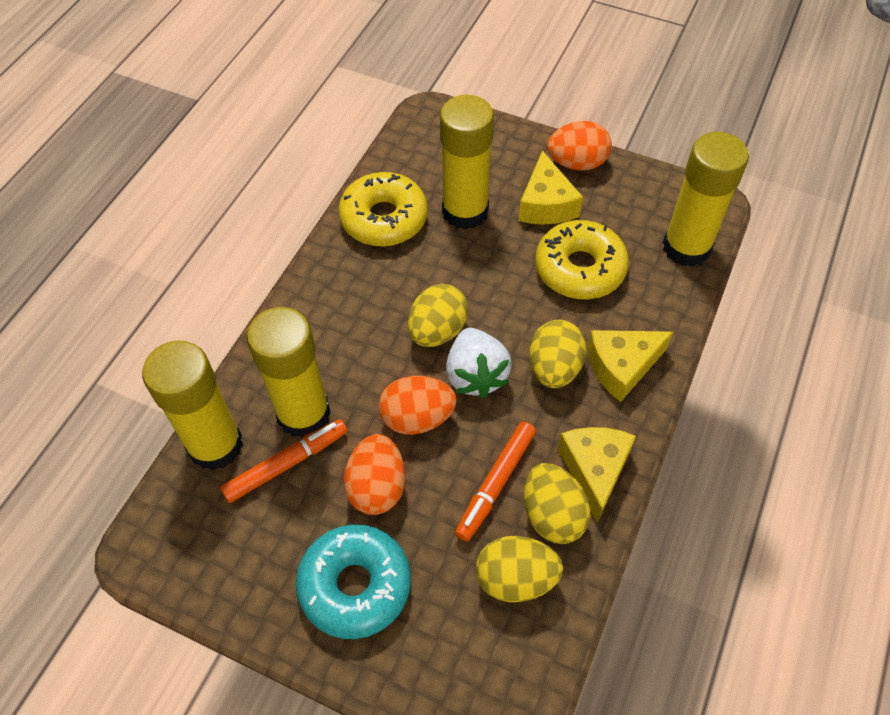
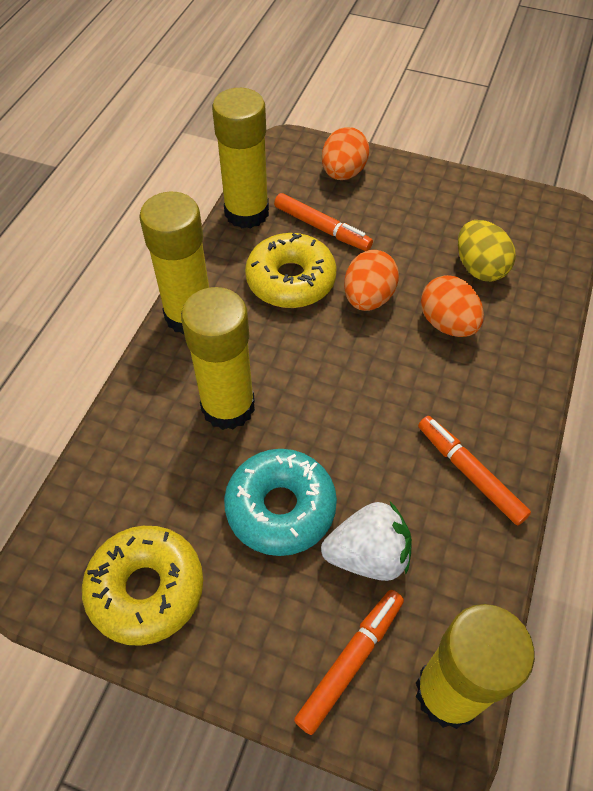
orange marker: 2 -> 3
yellow cheese: 3 -> 0
yellow egg: 4 -> 1

